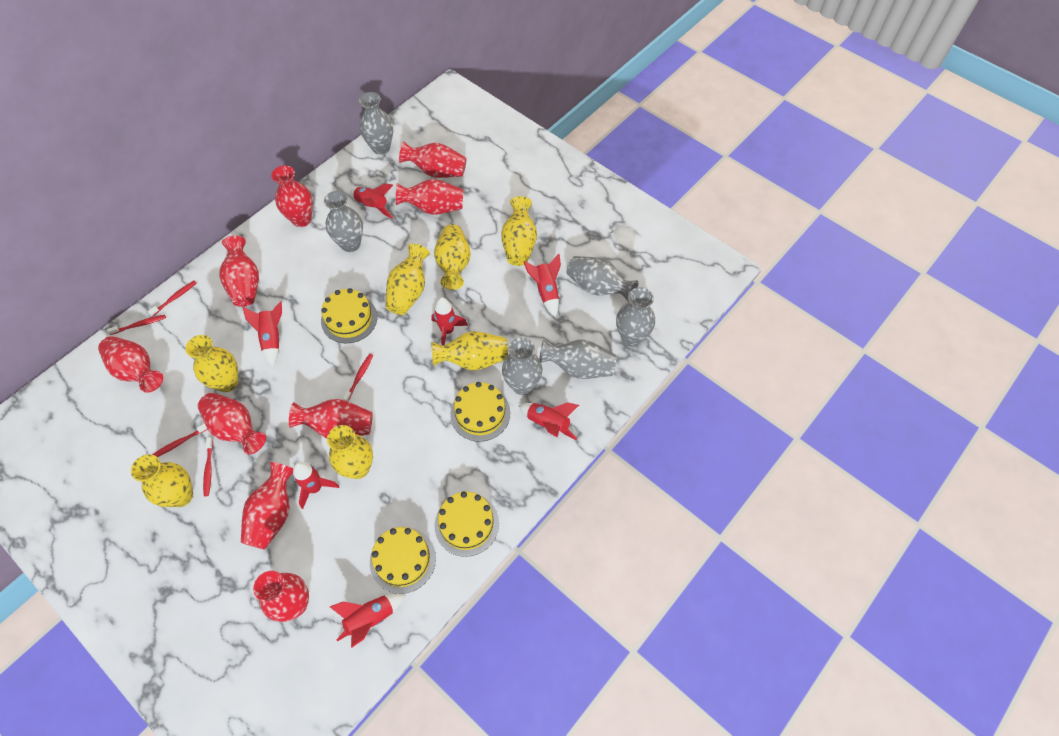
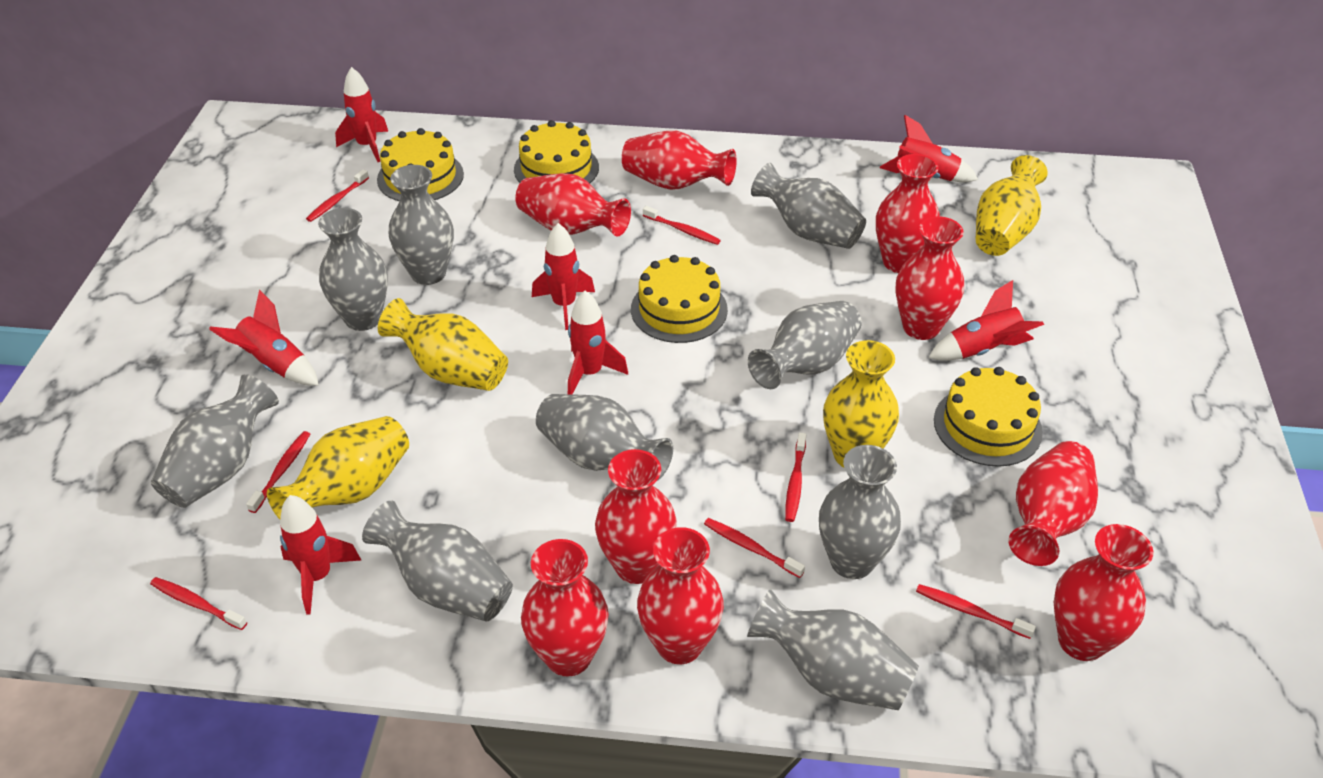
grey vase: 6 -> 9
red toothbrush: 5 -> 7
yellow vase: 7 -> 4

